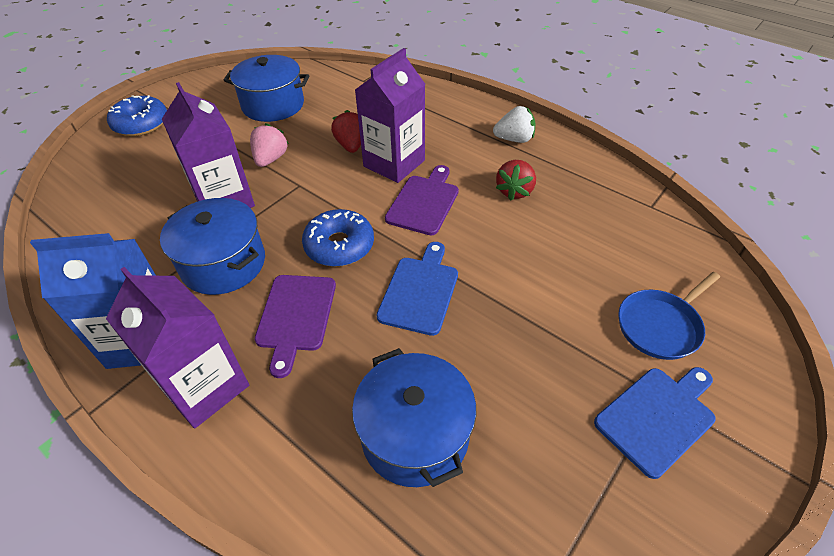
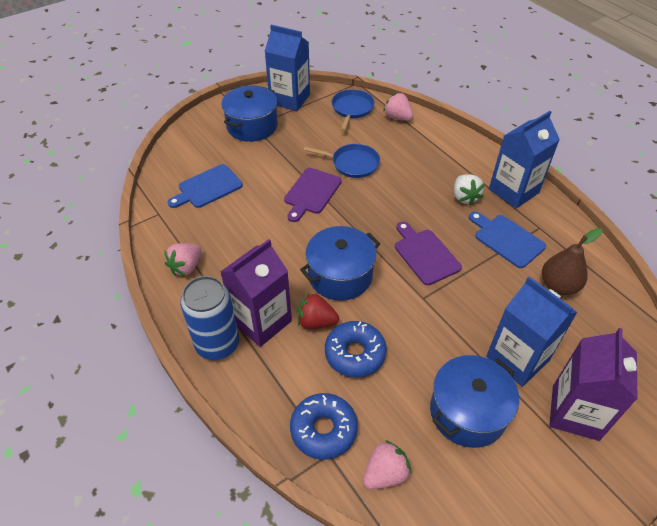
blue can: 0 -> 1
blue carton: 1 -> 3
blue pan: 1 -> 2
brown pear: 0 -> 1
pink strawberry: 1 -> 3
purple carton: 3 -> 2
red strawberry: 2 -> 1

